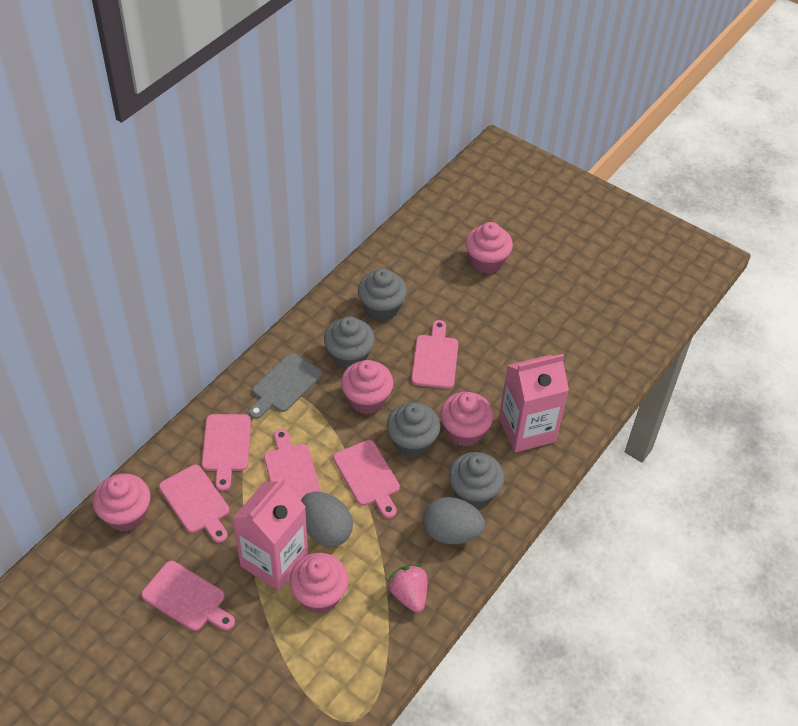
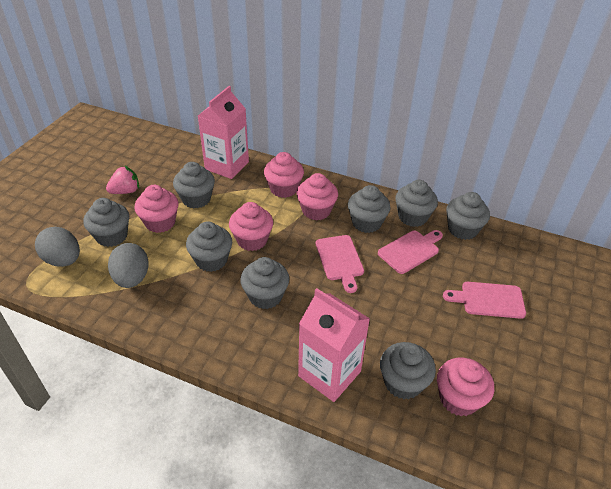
grey cupcake: 4 -> 8
grey cutting board: 1 -> 0
pink cutting board: 6 -> 3

